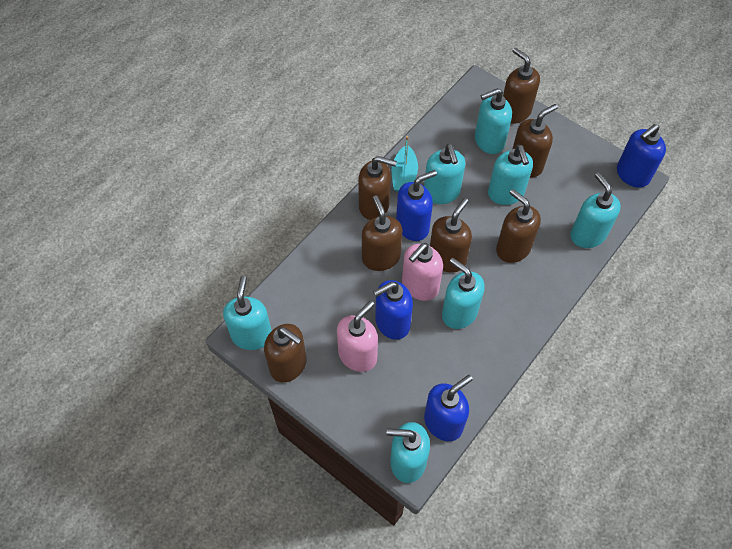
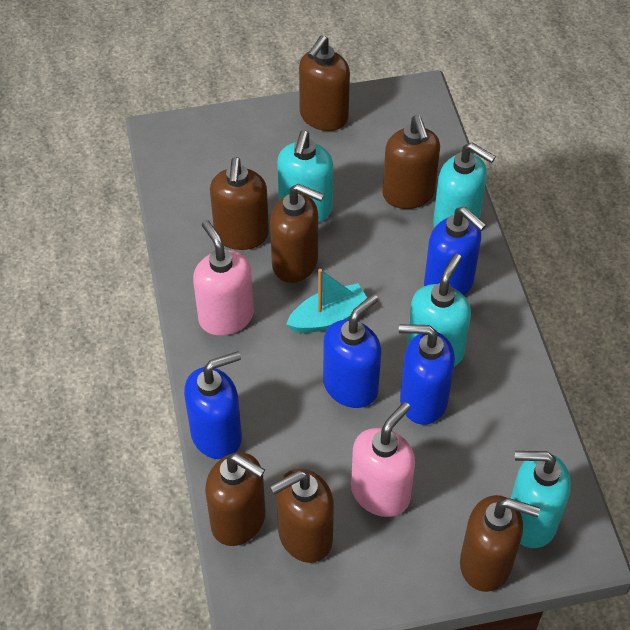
turquoise soap dispenser: 7 -> 4

